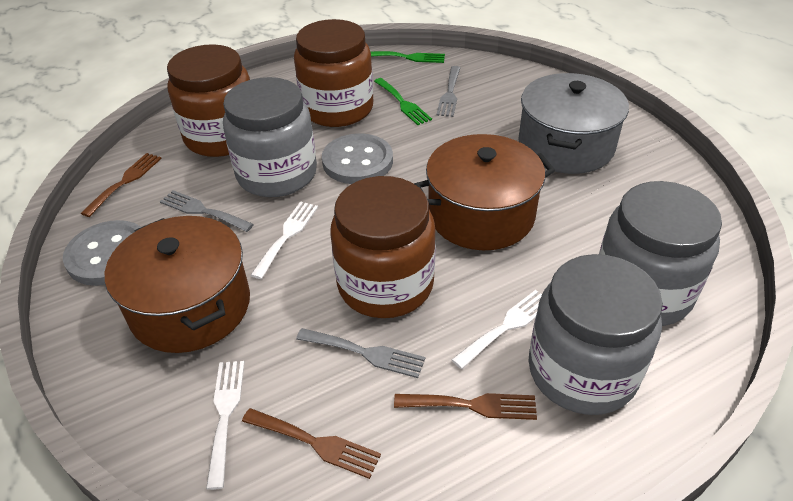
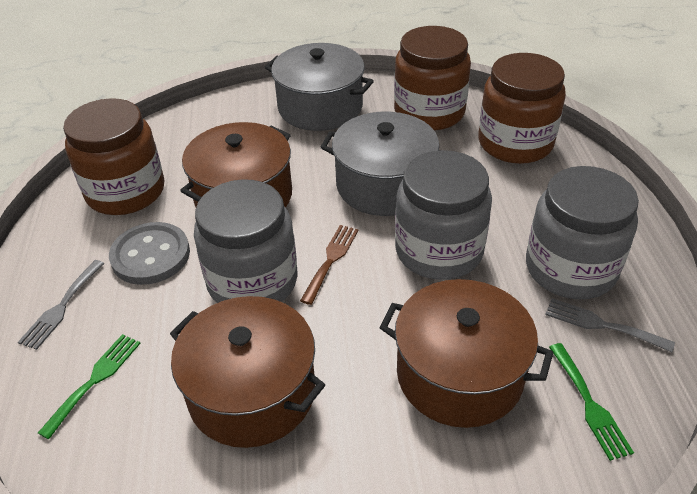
brown fork: 3 -> 1
brown pot: 2 -> 3
grey button: 2 -> 1
grey fork: 3 -> 2
grey pot: 1 -> 2
white fork: 3 -> 0

